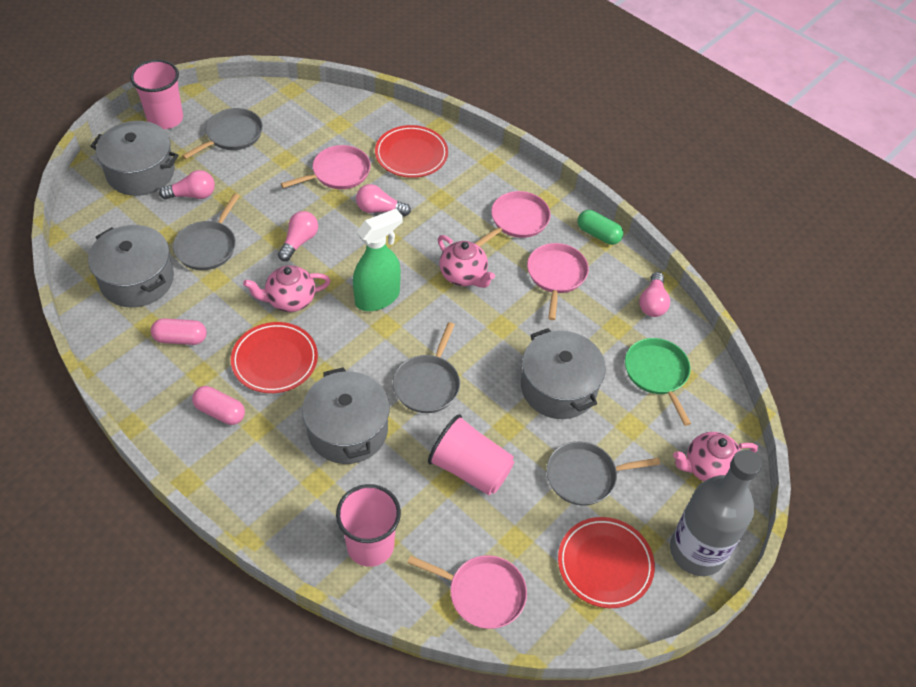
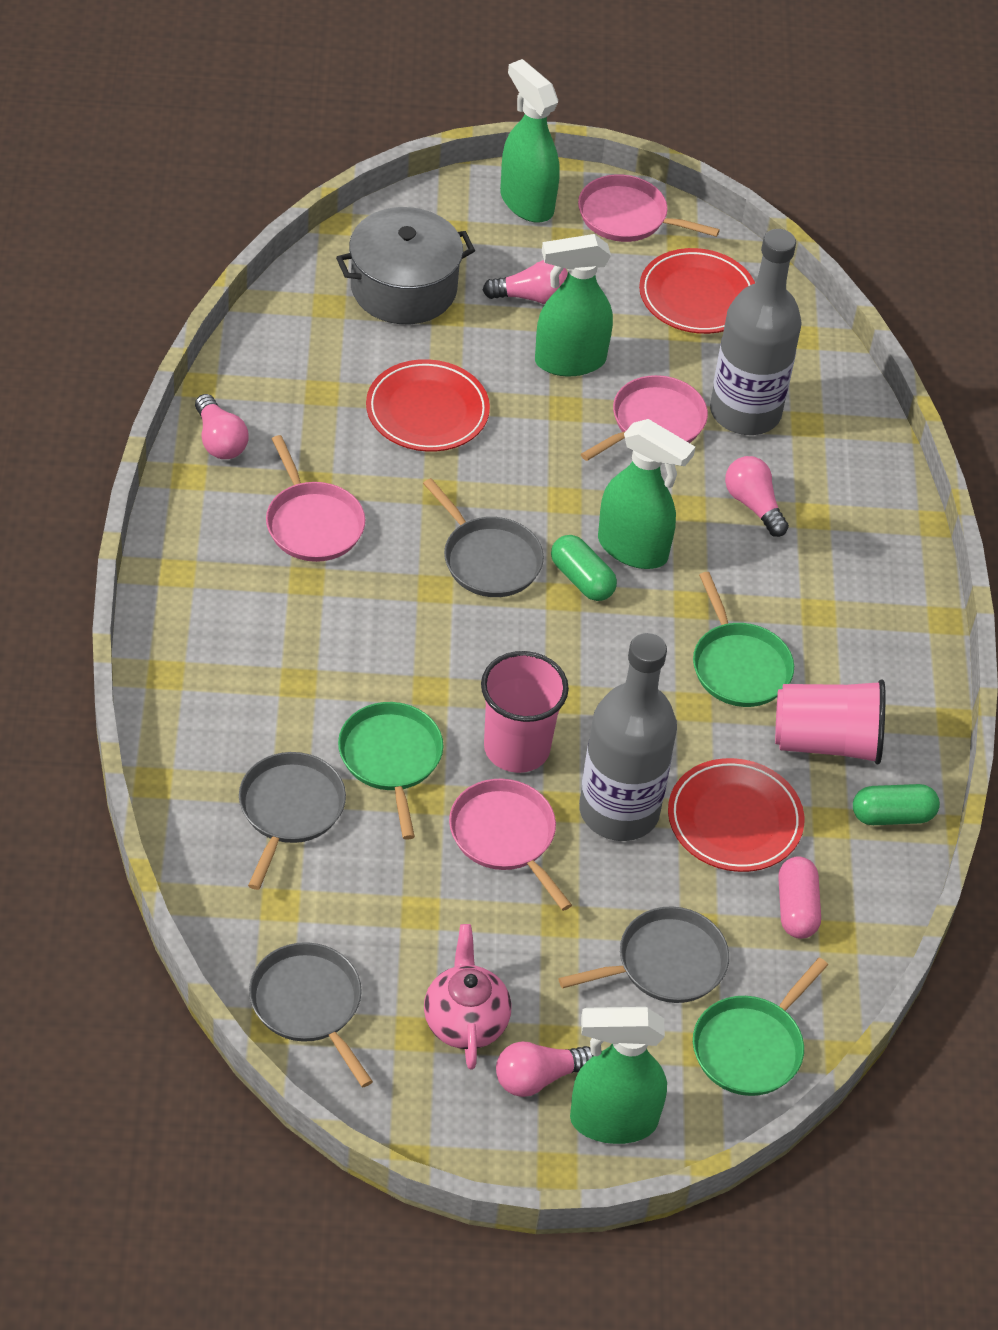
green capsule: 1 -> 2
green pan: 1 -> 3
green spray bottle: 1 -> 4
grey bottle: 1 -> 2
grey pot: 4 -> 1
pink capsule: 2 -> 1
pink cup: 3 -> 2
pink teapot: 3 -> 1

